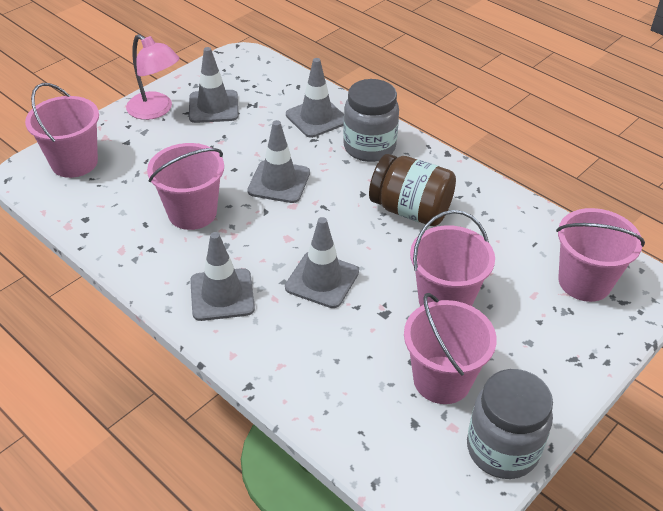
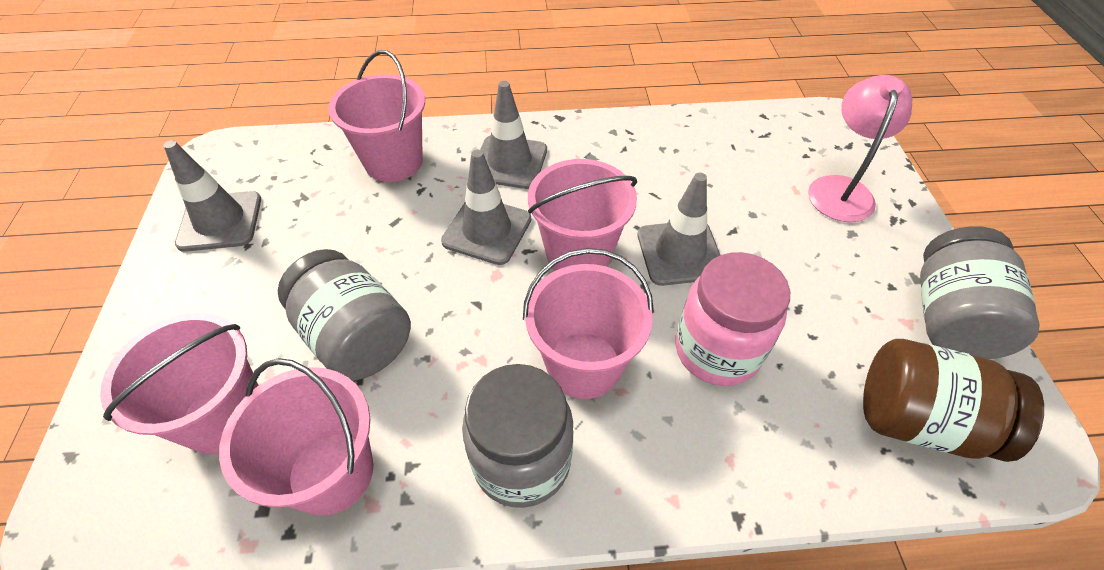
grey jar: 2 -> 3
grey traffic cone: 5 -> 4
pink jar: 0 -> 1

